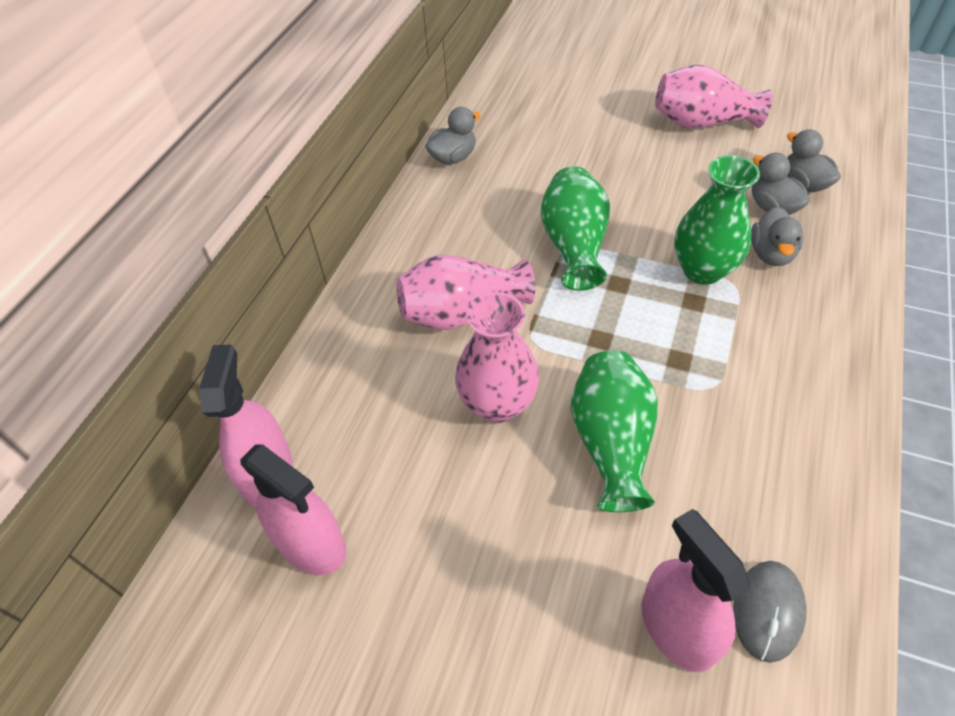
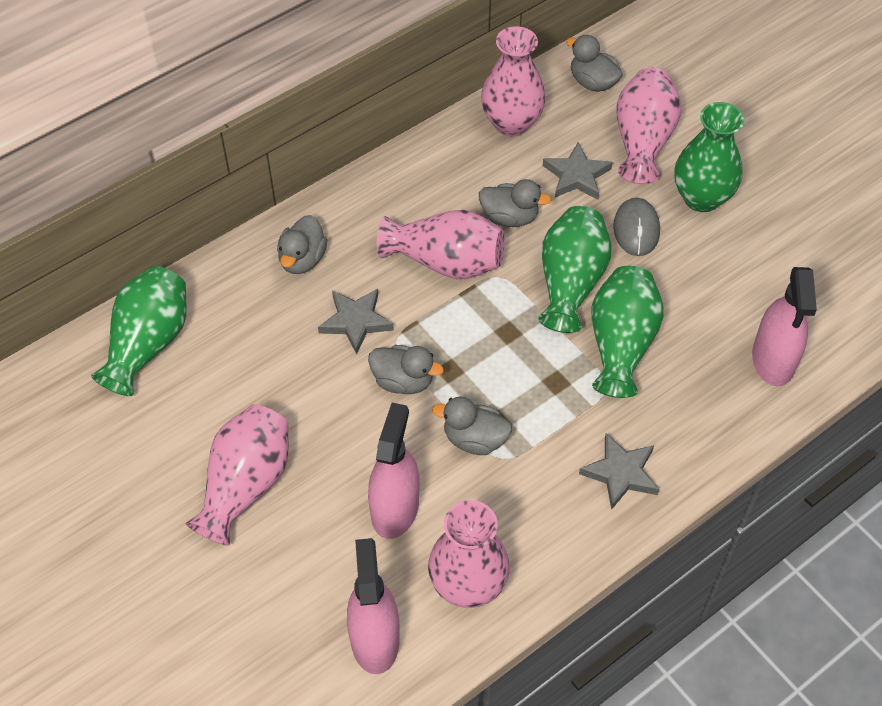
green vase: 3 -> 4
grey duck: 4 -> 5
grey star: 0 -> 3
pink vase: 3 -> 5

